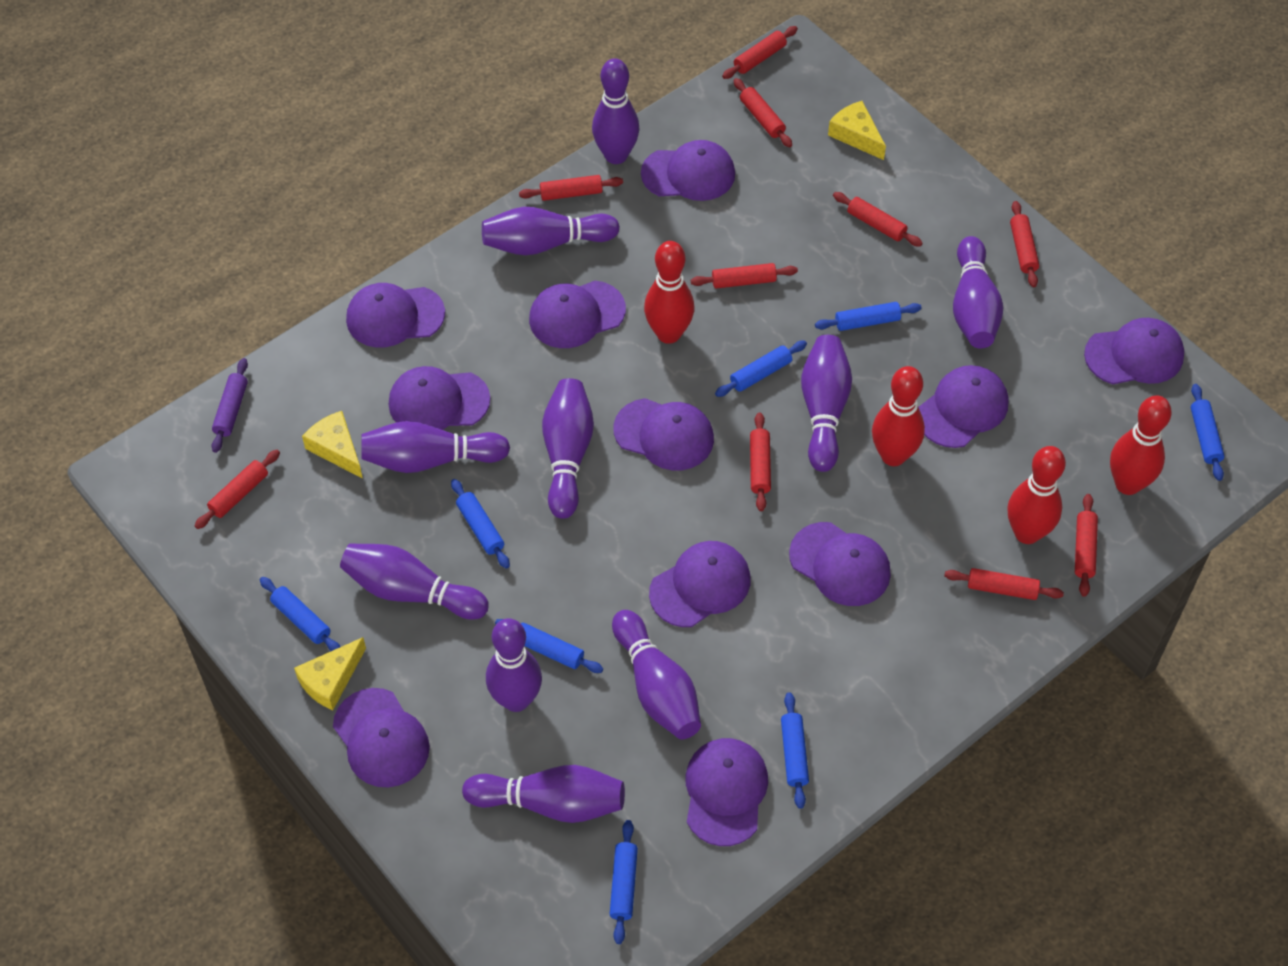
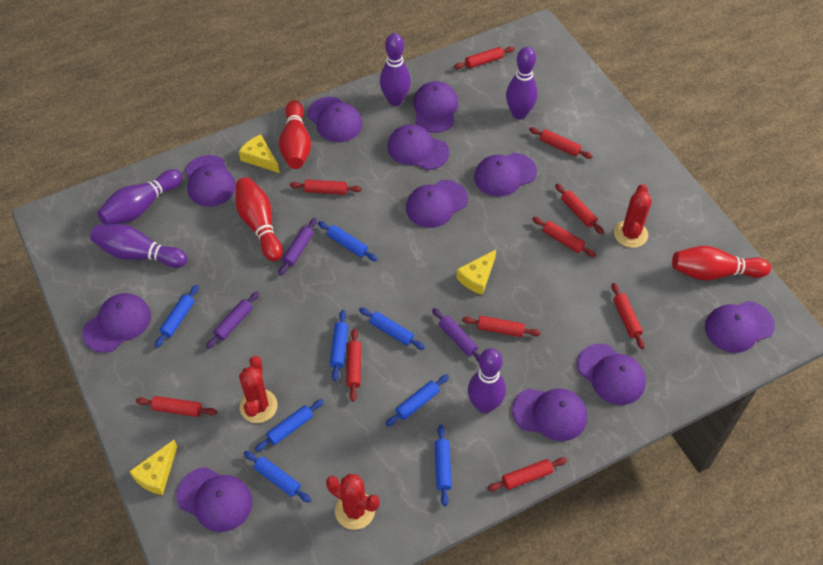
purple bowling pin: 10 -> 5
purple rolling pin: 1 -> 3
red bowling pin: 4 -> 3
red cactus: 0 -> 3

